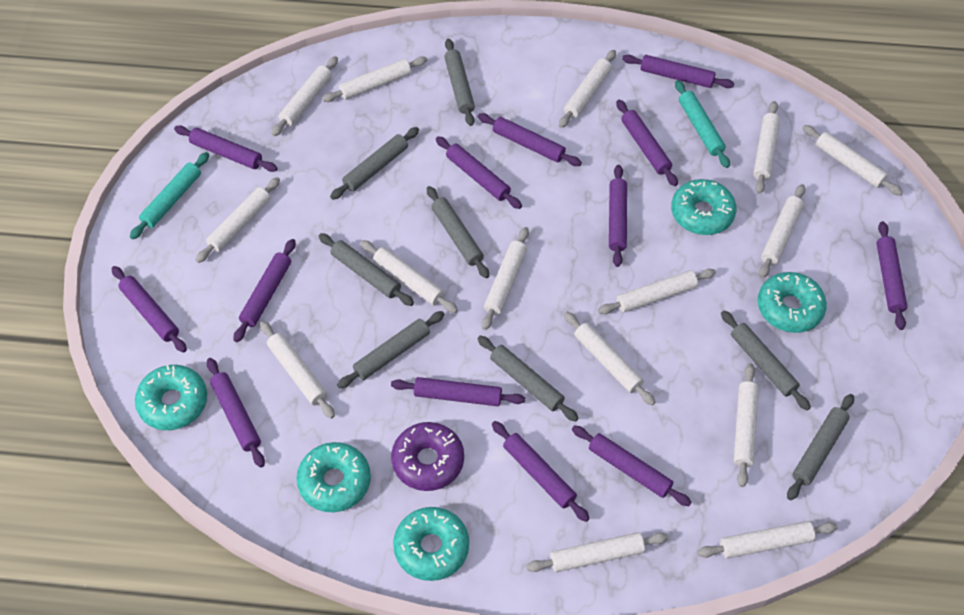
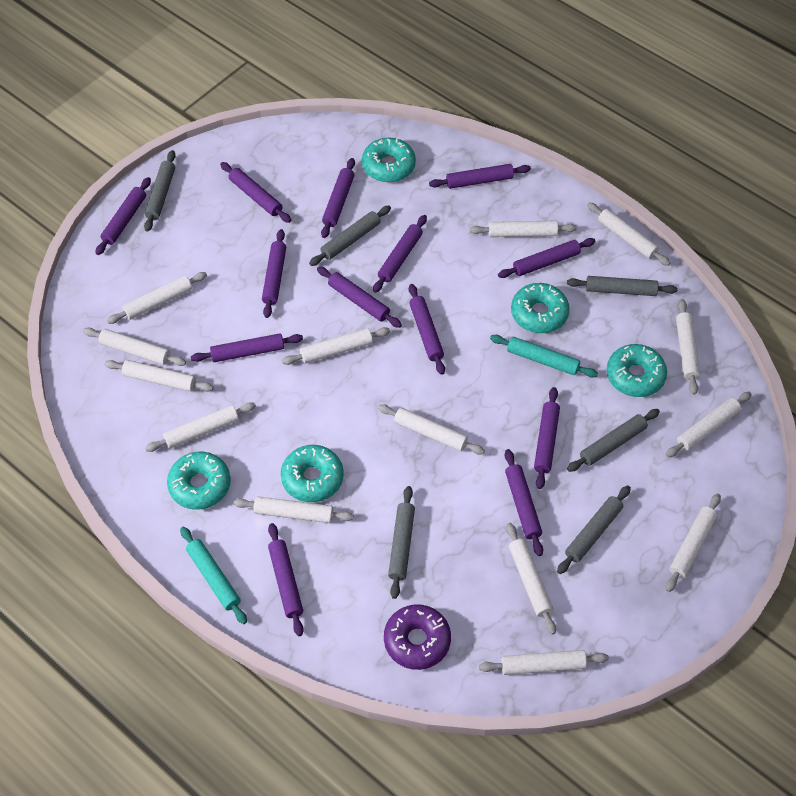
grey rolling pin: 8 -> 6
white rolling pin: 15 -> 14

